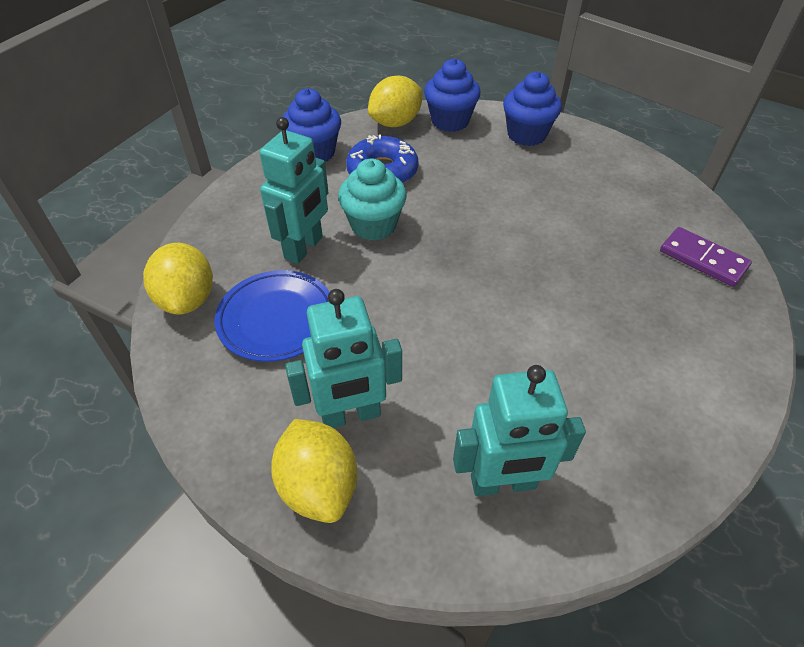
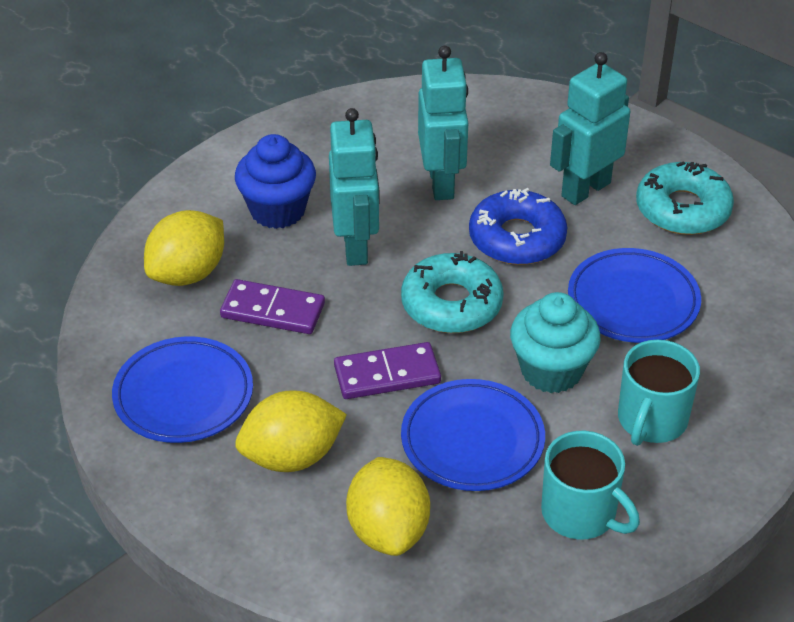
blue cupcake: 3 -> 1
blue plate: 1 -> 3
purple domino: 1 -> 2
turquoise donut: 0 -> 2
turquoise mug: 0 -> 2

